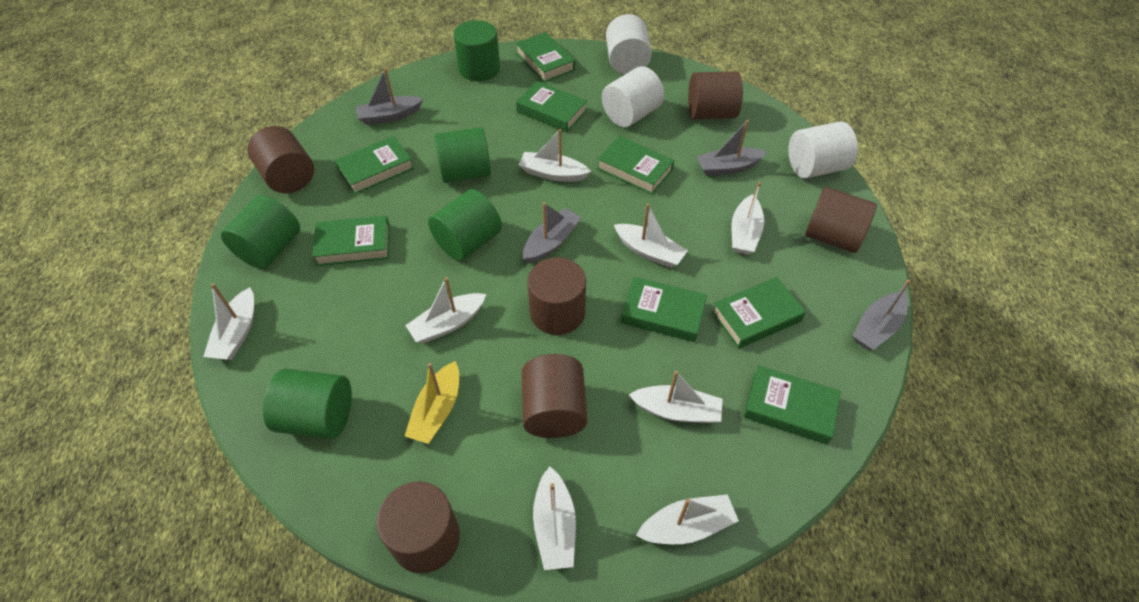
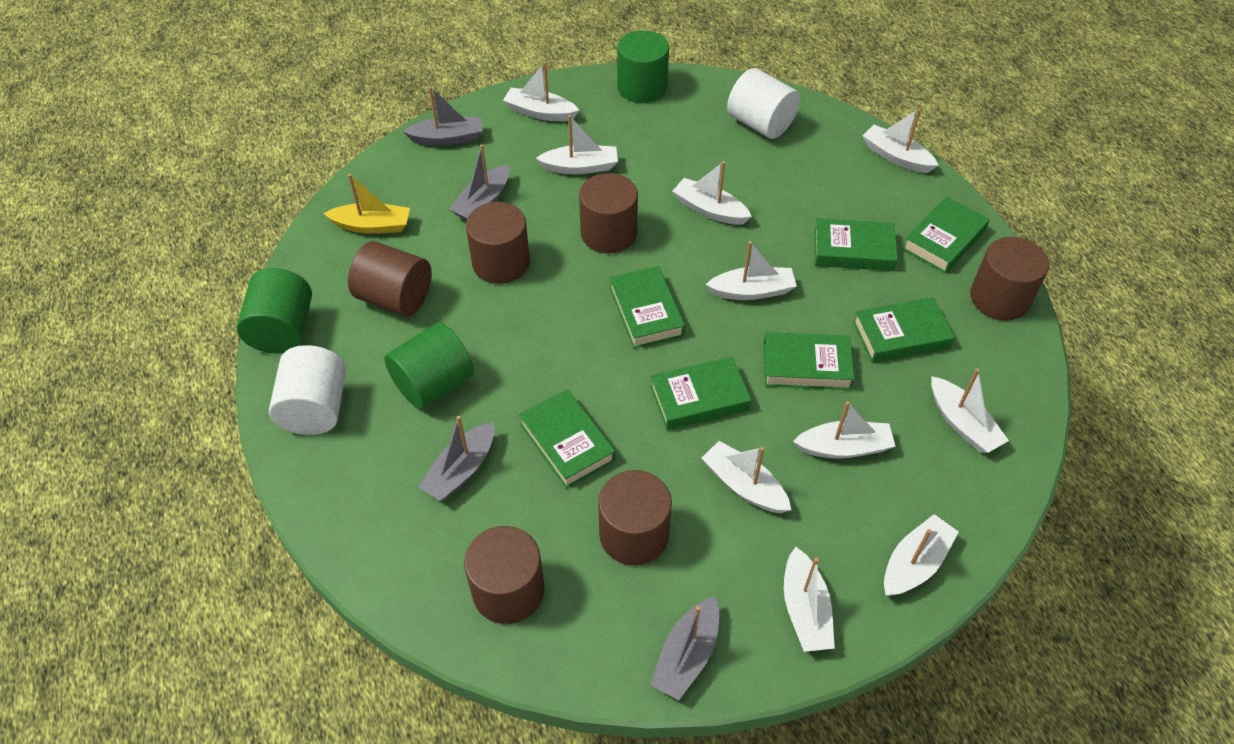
green book: 8 -> 7
green cylinder: 5 -> 3
white boat: 8 -> 10
white cylinder: 3 -> 2

